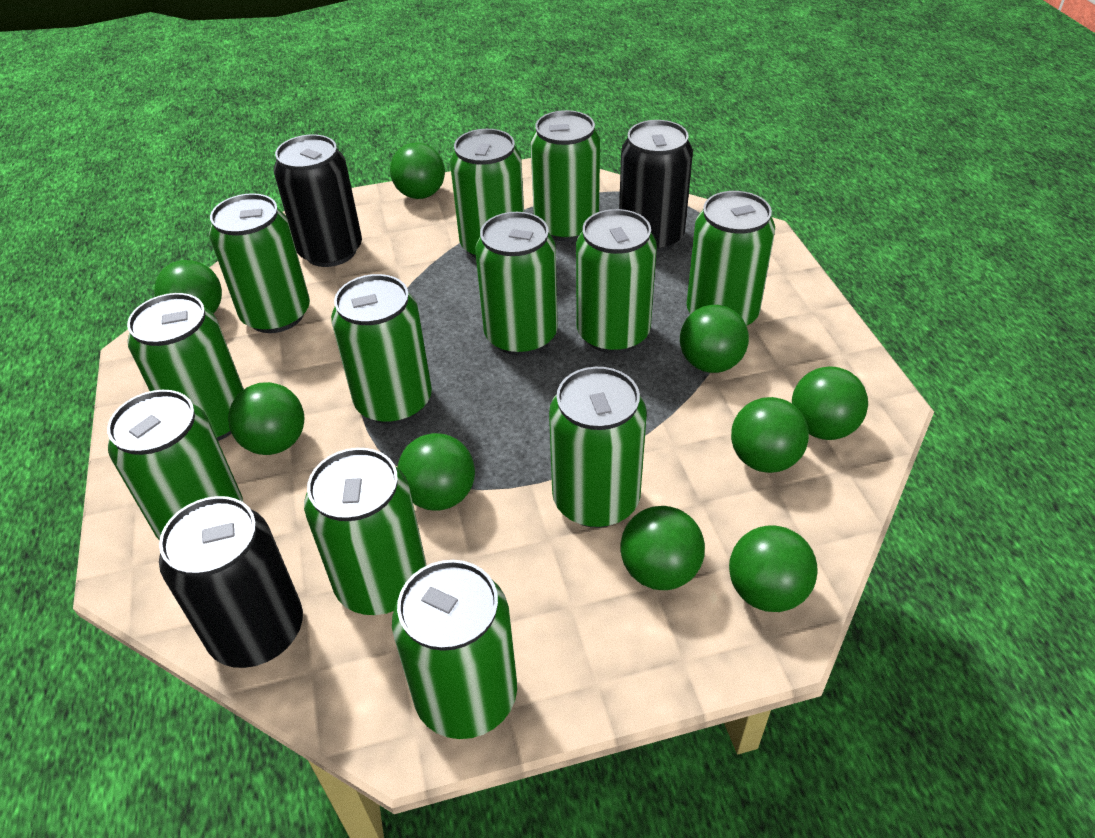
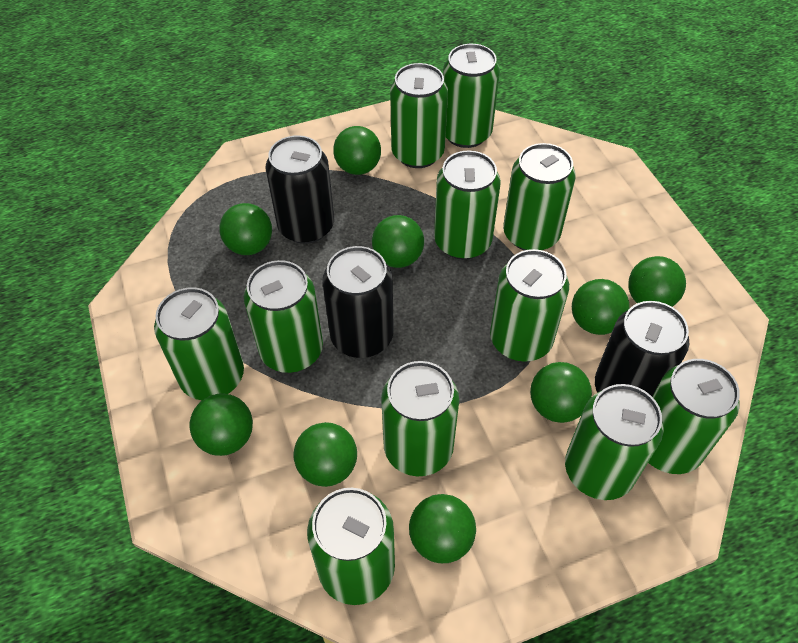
green can: 12 -> 11

